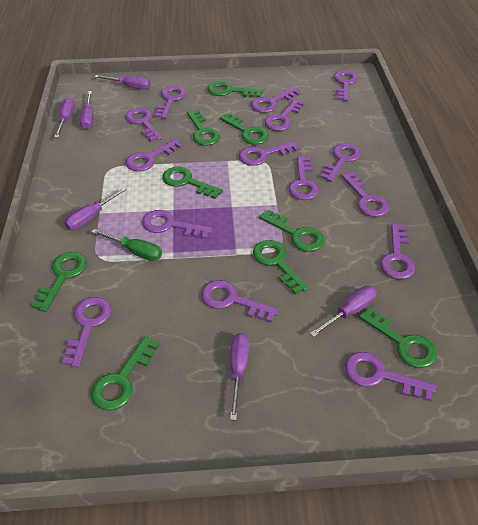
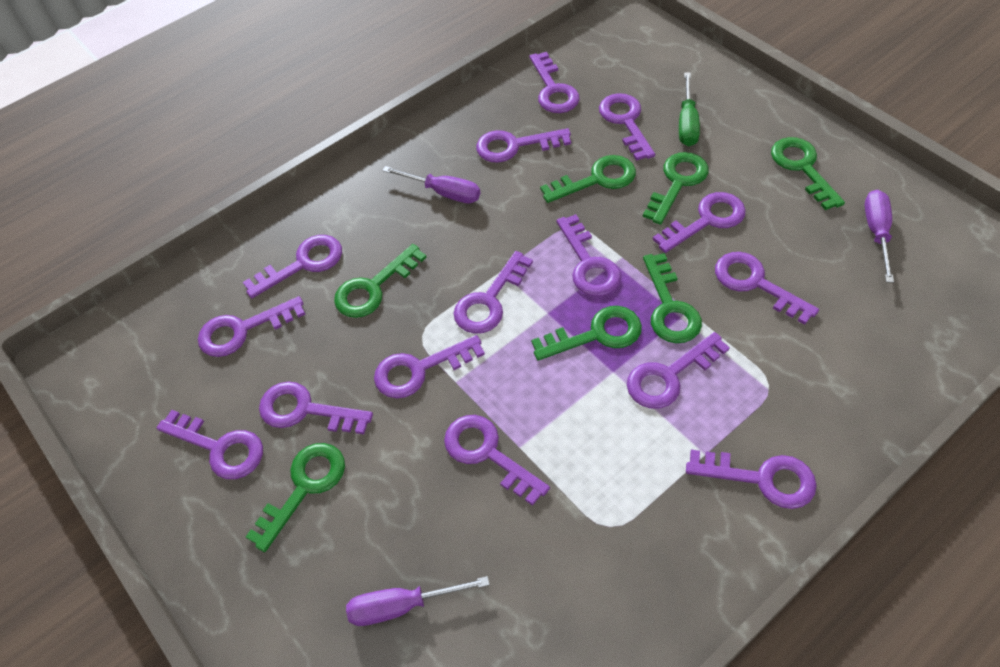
green key: 9 -> 7
purple screwdriver: 6 -> 3

